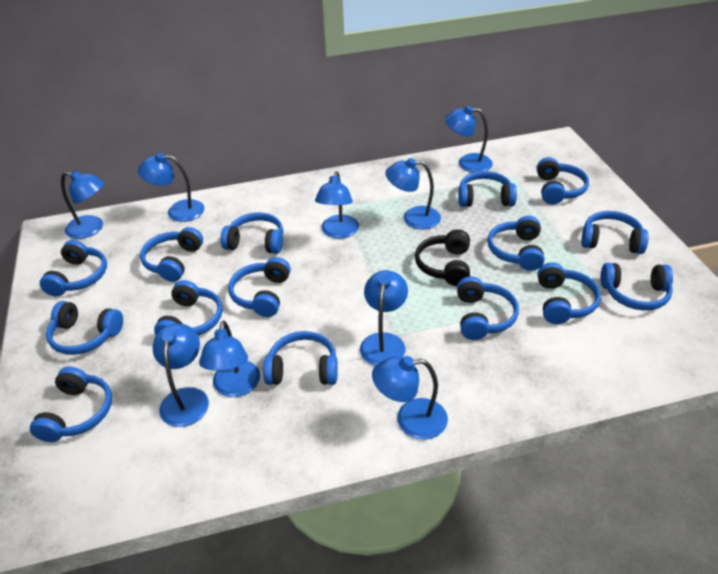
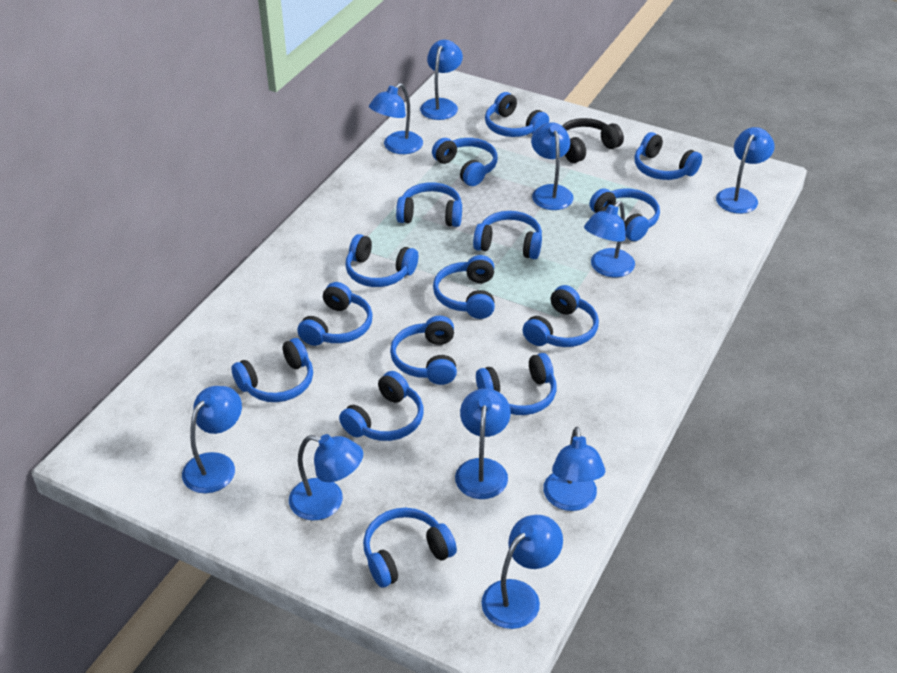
blue lamp: 9 -> 10

